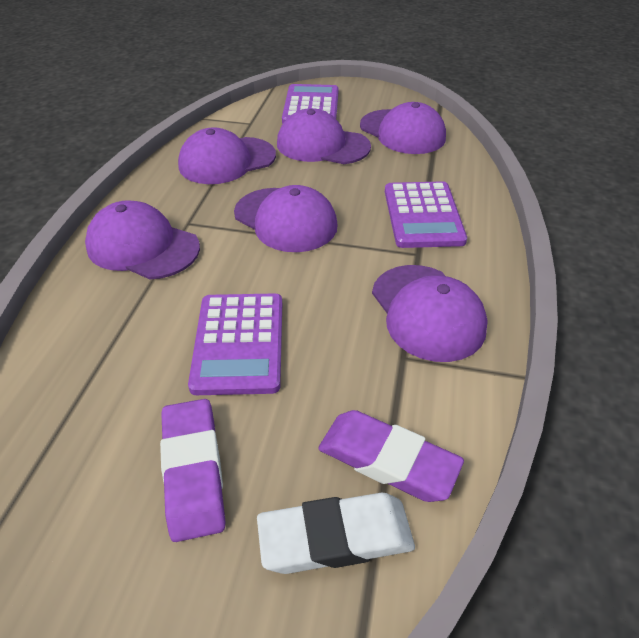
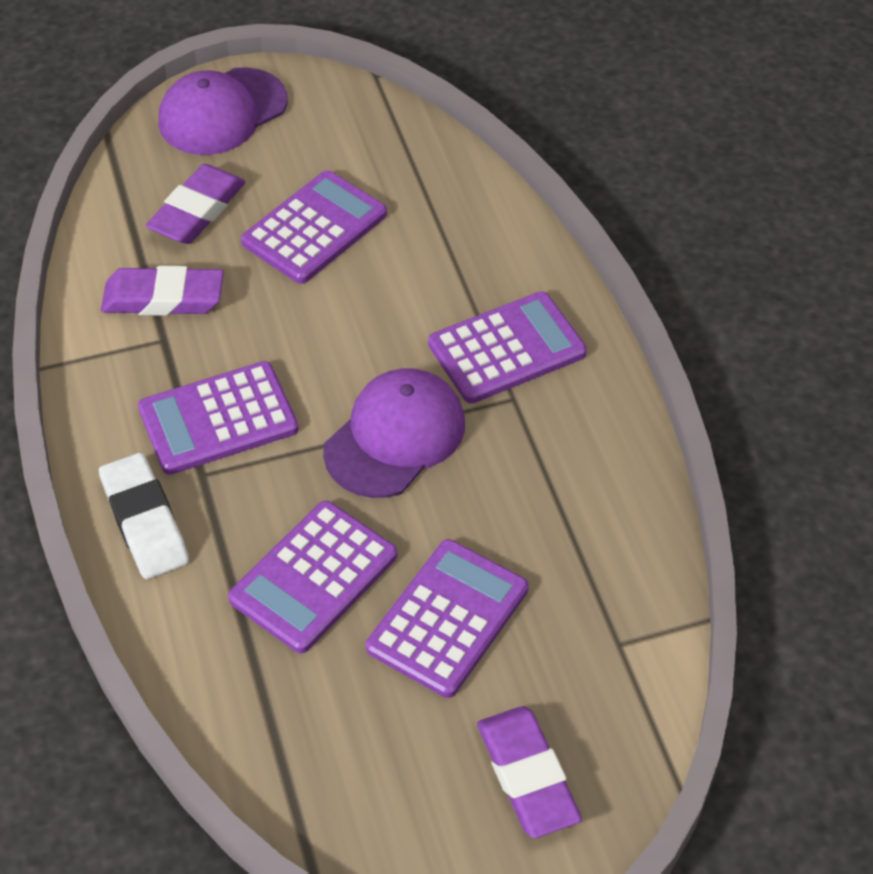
purple calculator: 3 -> 5
purple cap: 6 -> 2
purple eraser: 2 -> 3

